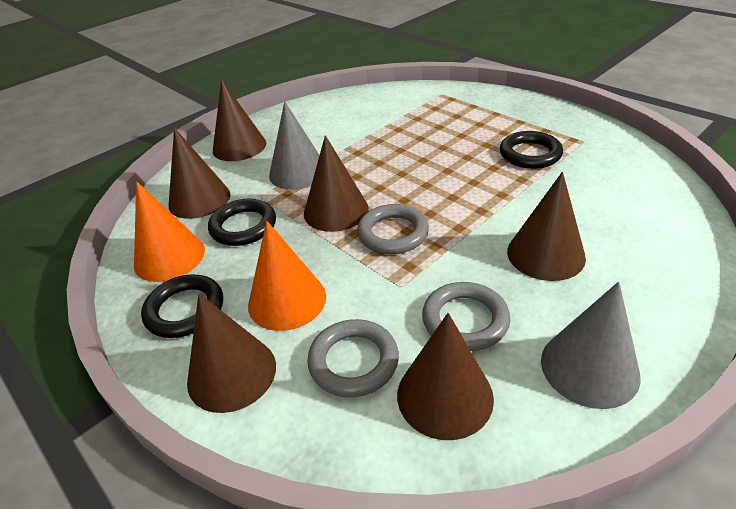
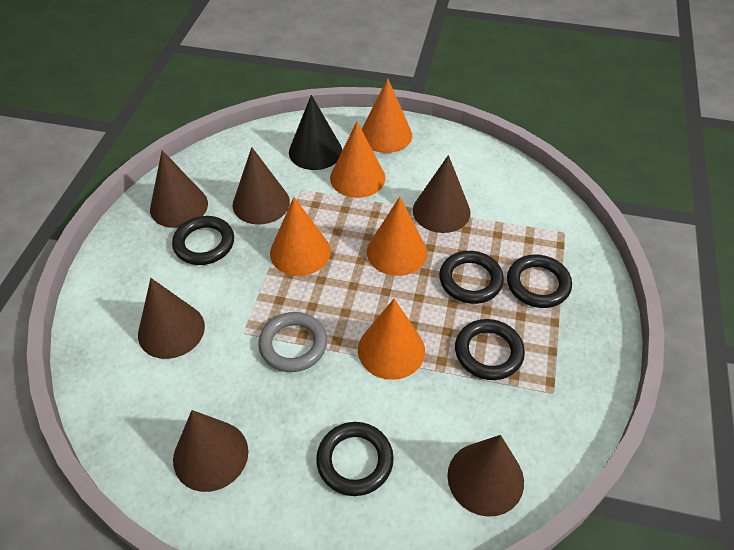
black cone: 0 -> 1
black ring: 3 -> 5
grey cone: 2 -> 0
grey ring: 3 -> 1
orange cone: 2 -> 5

